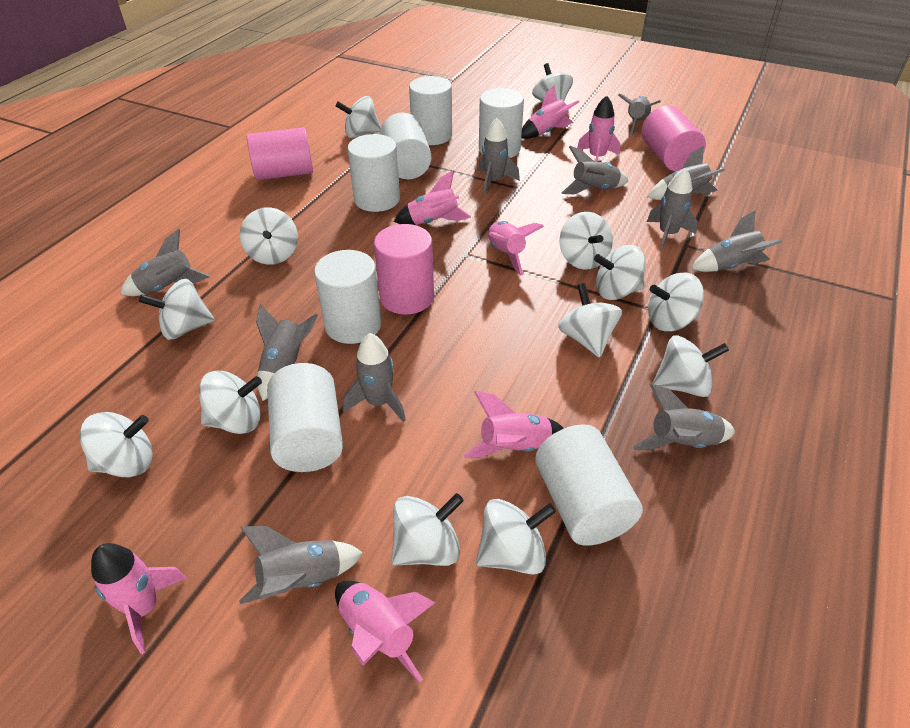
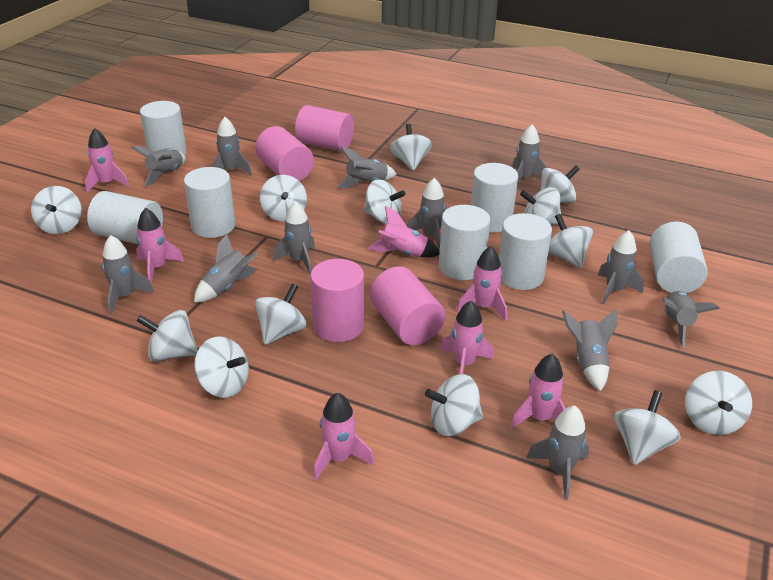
grey rocket: 11 -> 12
pink cylinder: 3 -> 4

